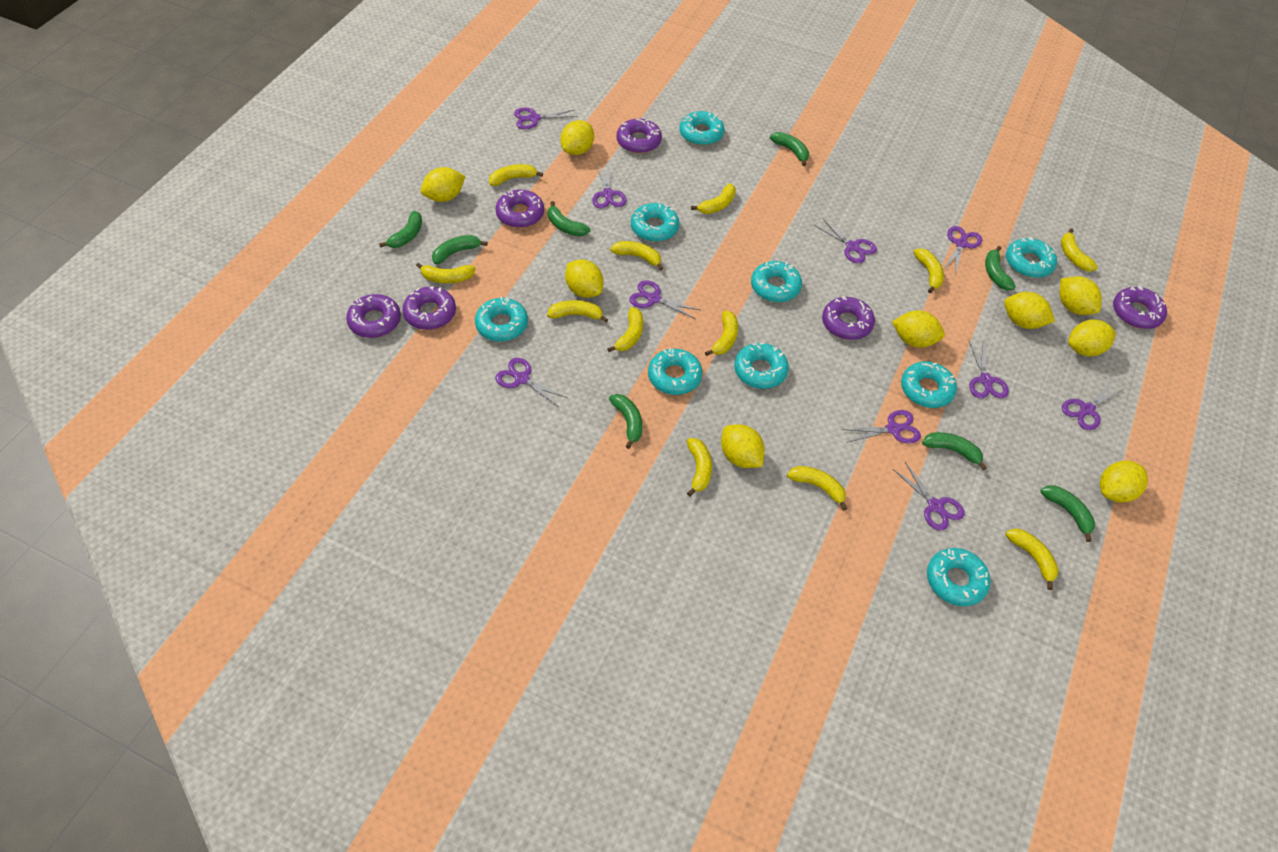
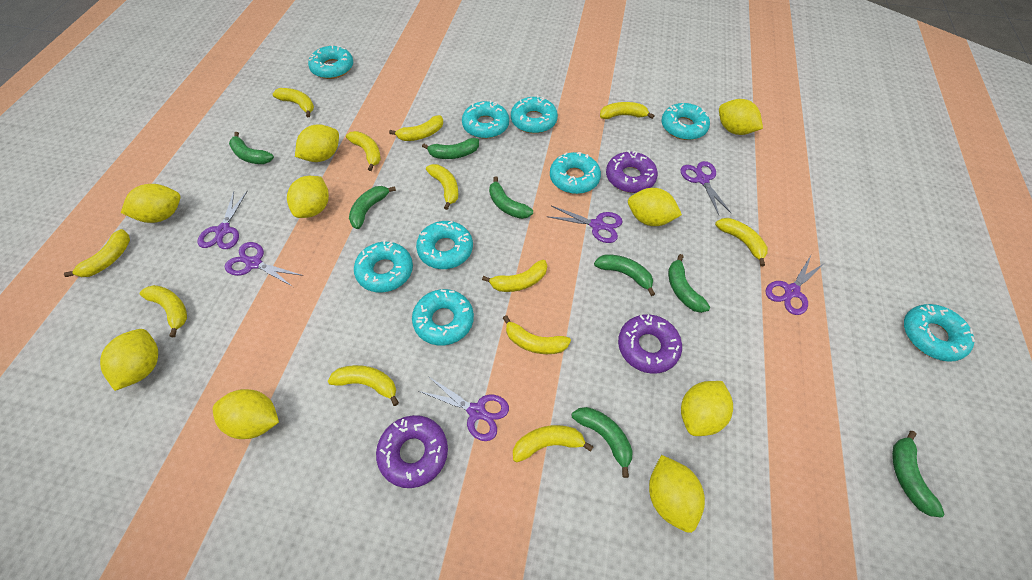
purple donut: 6 -> 3
purple scissors: 10 -> 6

